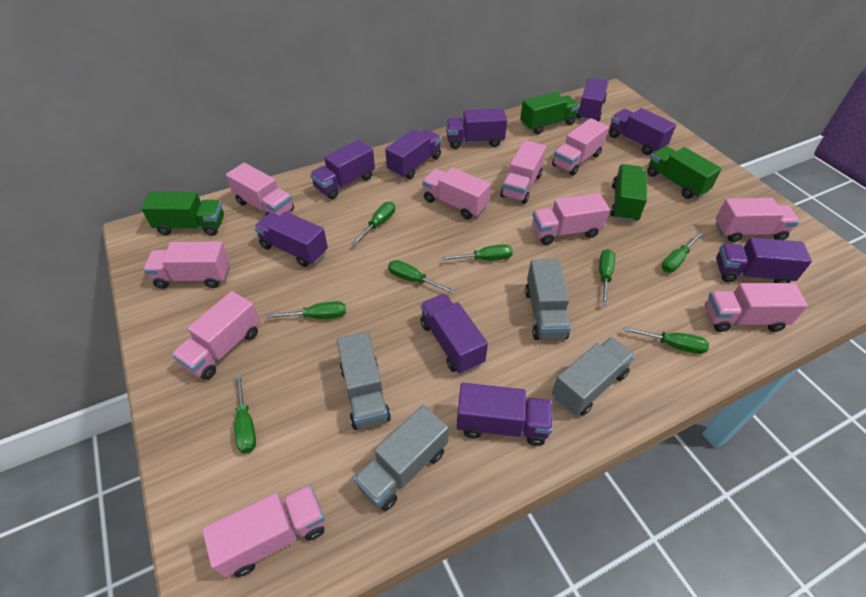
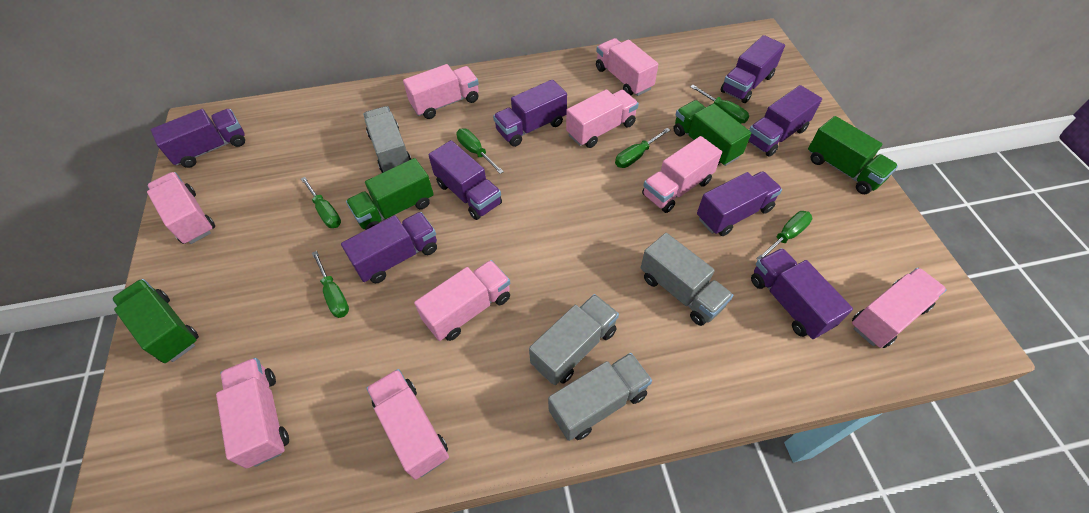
green screwdriver: 8 -> 6
pink truck: 10 -> 9
purple truck: 9 -> 8

